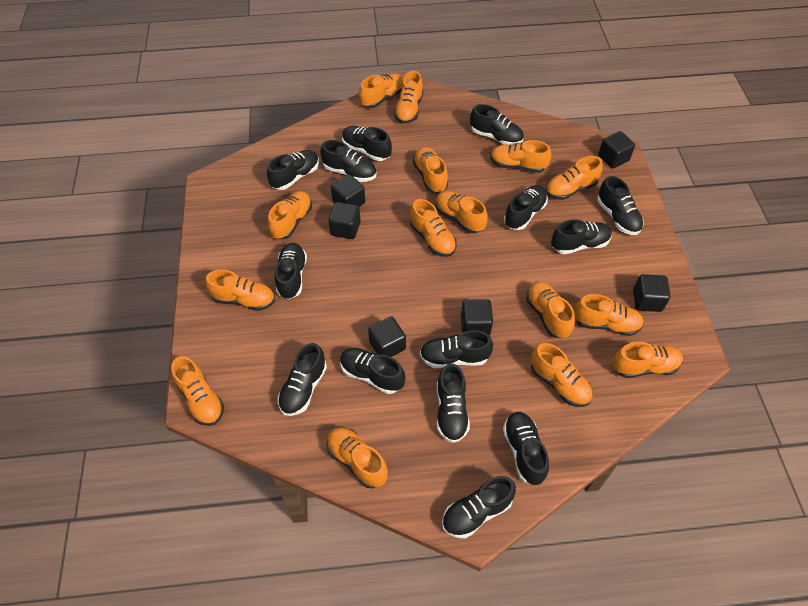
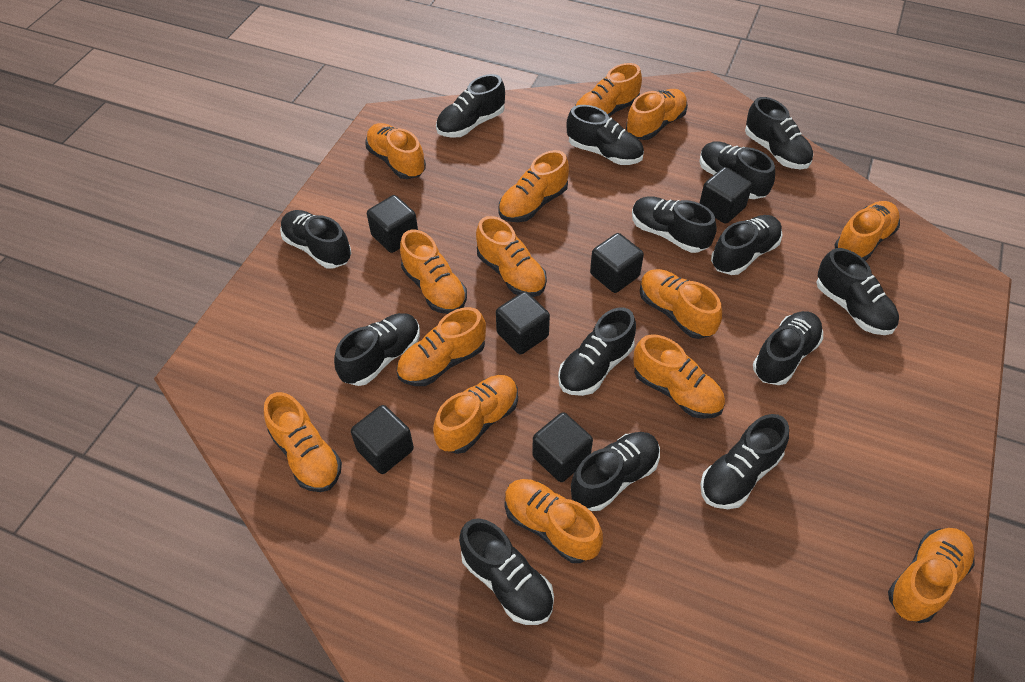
orange shoe: 15 -> 14

